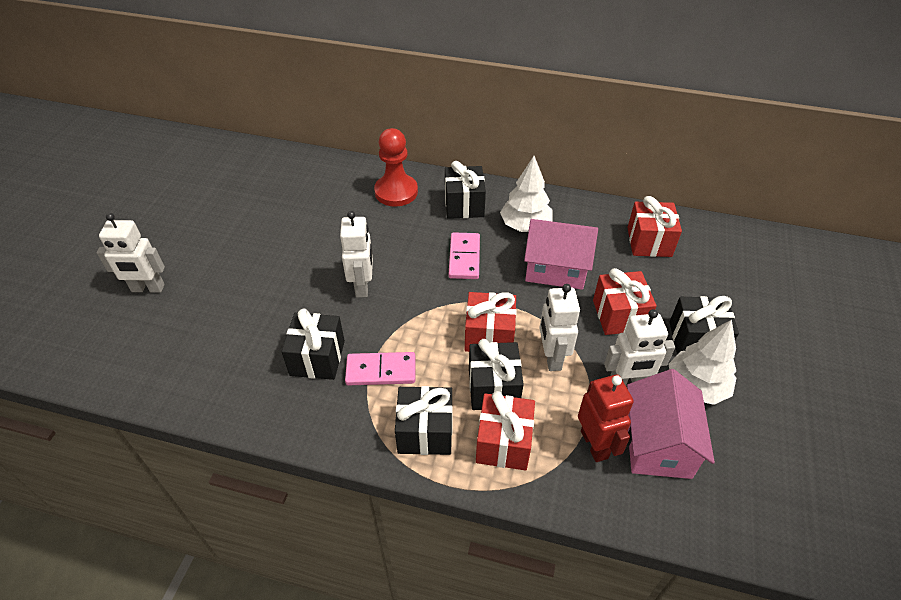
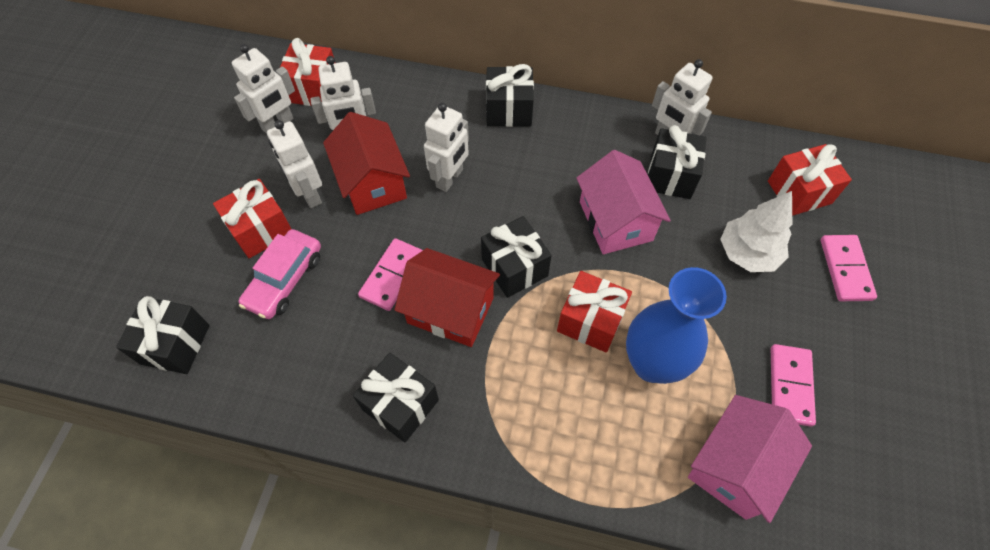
blue vase: 0 -> 1
pink car: 0 -> 1
pink domino: 2 -> 3
red house: 0 -> 2
red pawn: 1 -> 0
red robot: 1 -> 0
white robot: 4 -> 5
white tree: 2 -> 1

